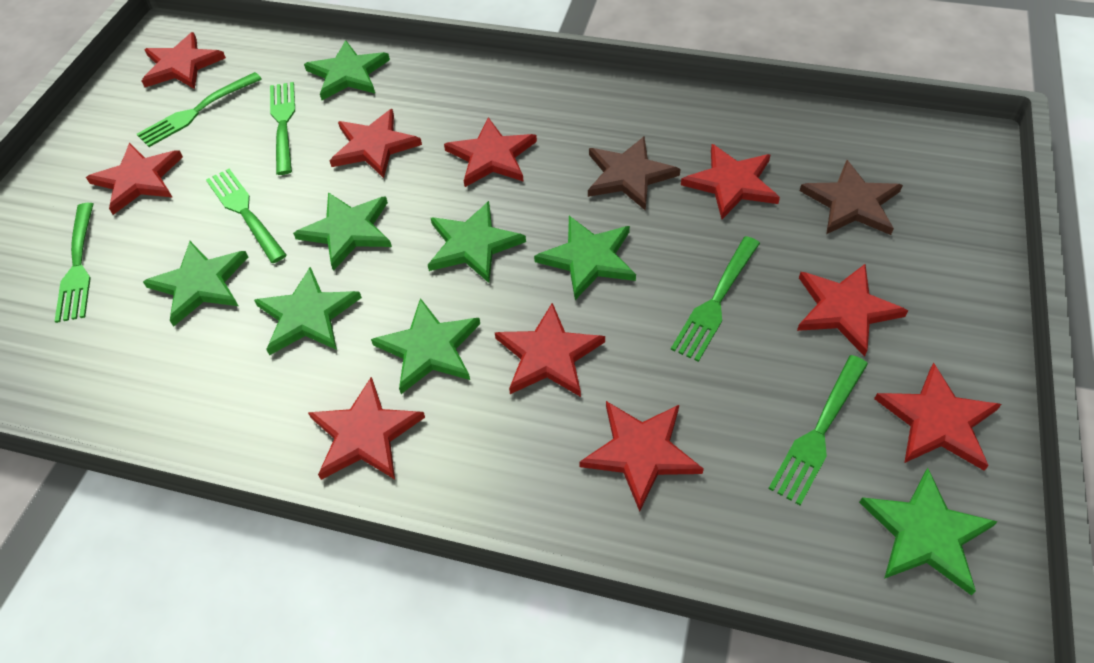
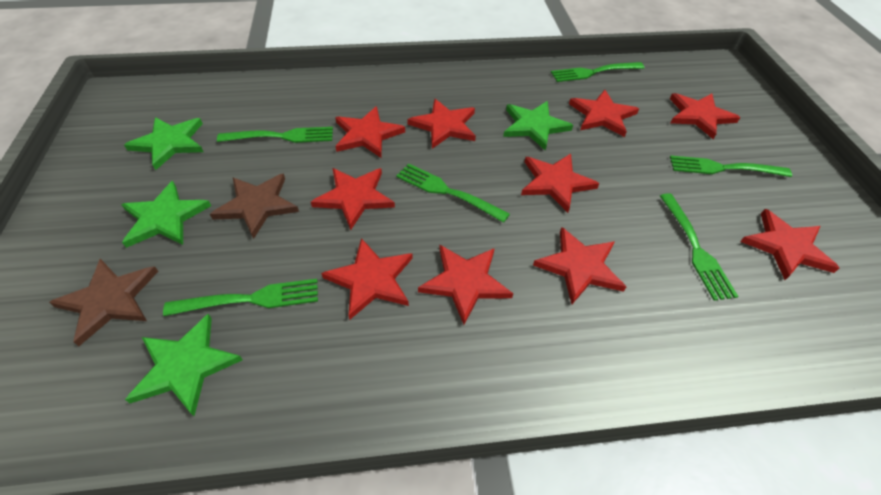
green star: 8 -> 4

